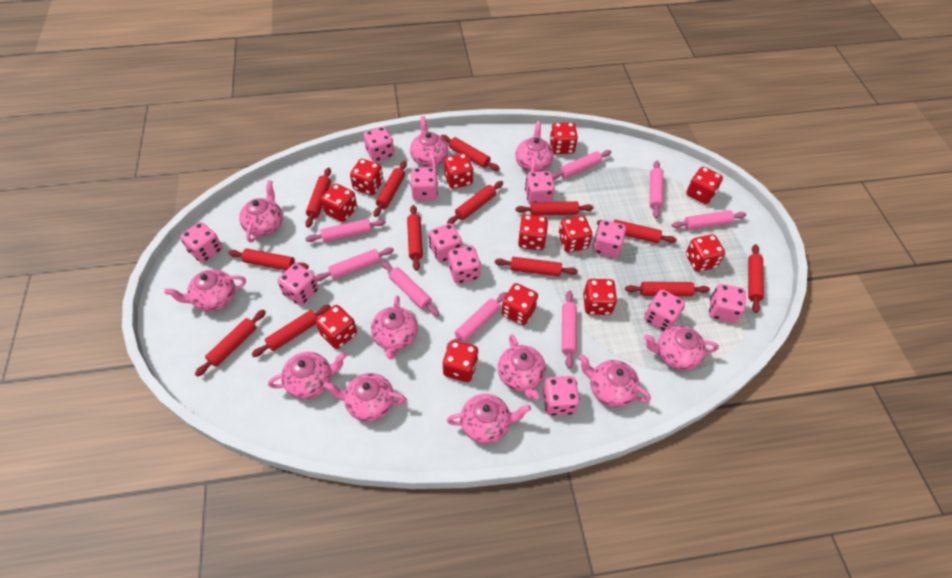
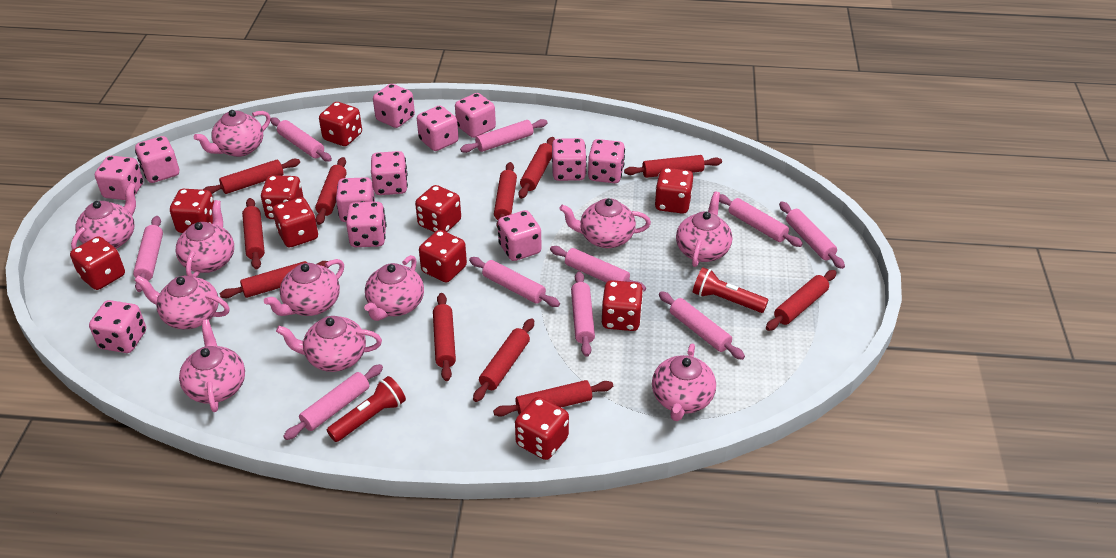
pink dice: 11 -> 12
pink rolling pin: 8 -> 10
red dice: 12 -> 10
red flashlight: 0 -> 2
red rolling pin: 13 -> 11

